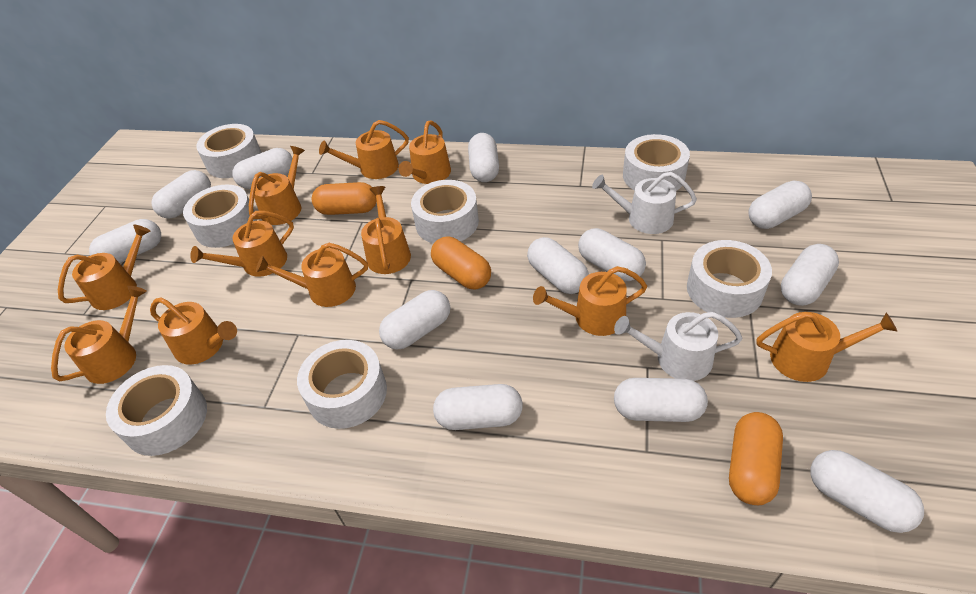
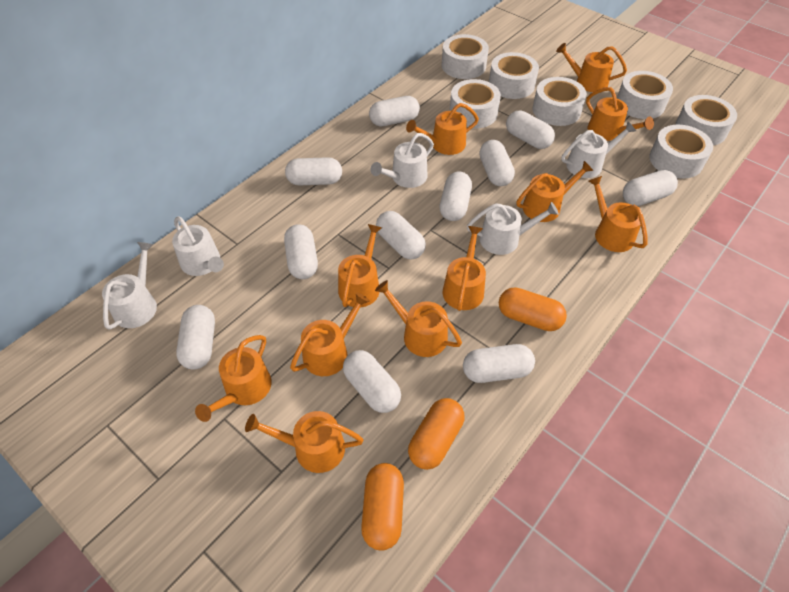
white capsule: 12 -> 11
white watering can: 2 -> 5

